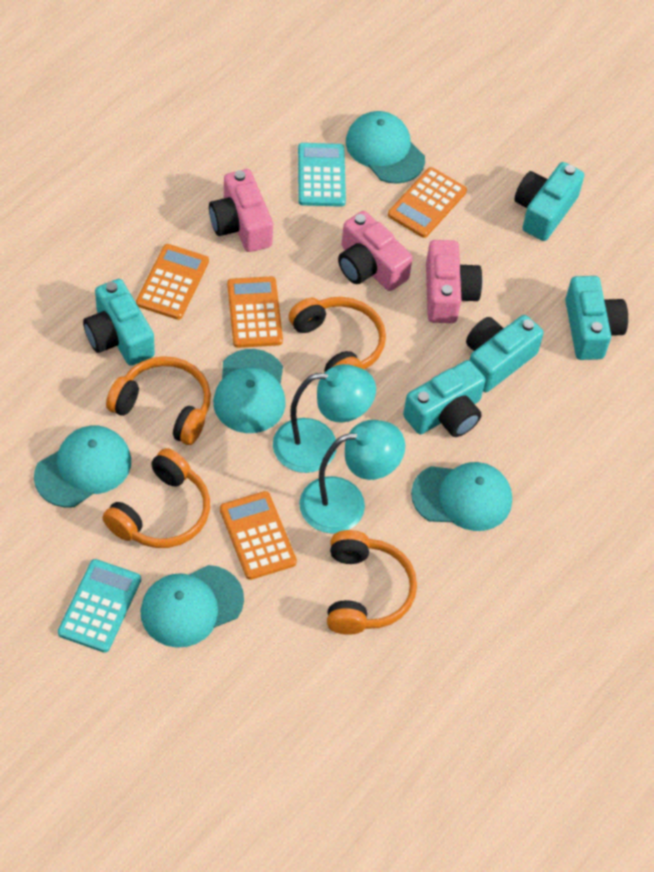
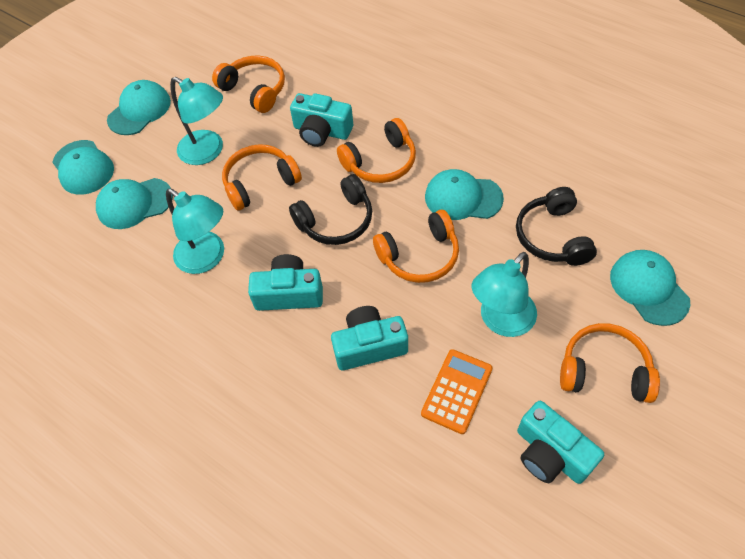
black headphones: 0 -> 2
orange calculator: 4 -> 1
orange headphones: 4 -> 5
pink camera: 3 -> 0
turquoise calculator: 2 -> 0
turquoise camera: 5 -> 4
turquoise lamp: 2 -> 3

